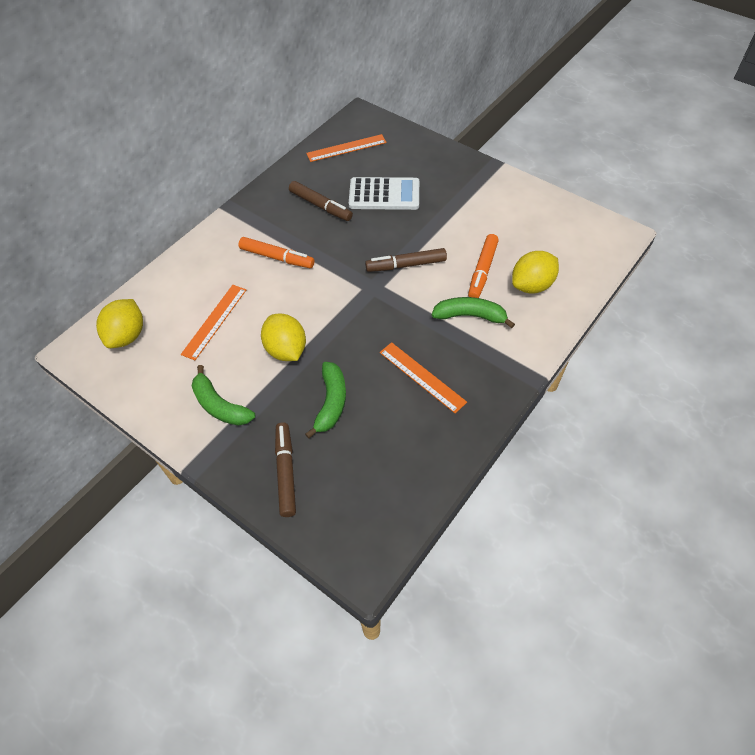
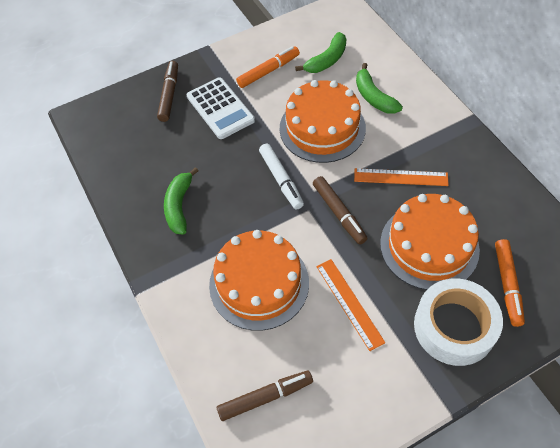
orange cake: 0 -> 3
orange ruler: 3 -> 2
white marker: 0 -> 1
white tape: 0 -> 1
yellow lemon: 3 -> 0

